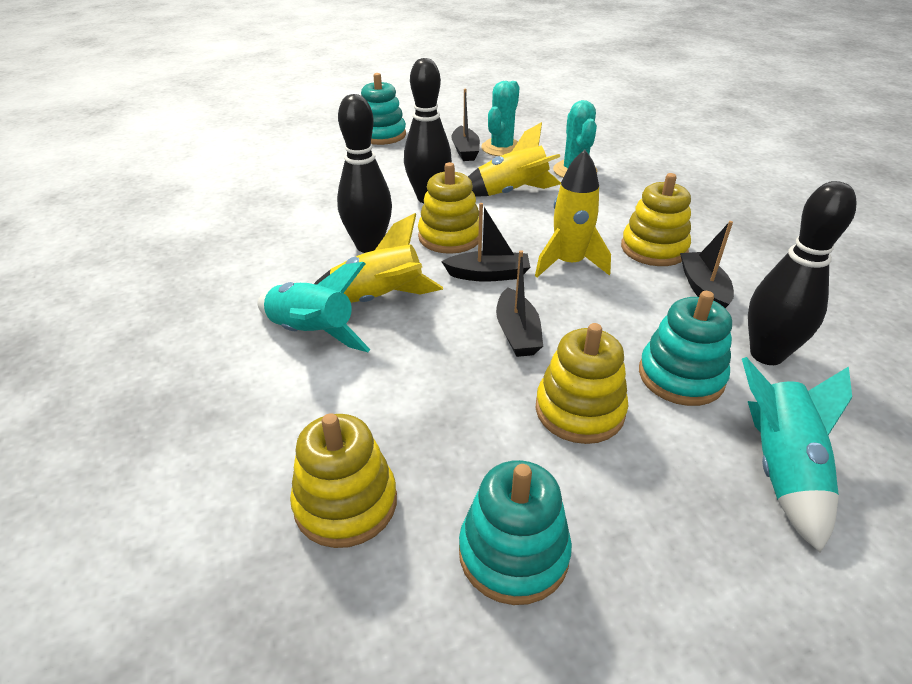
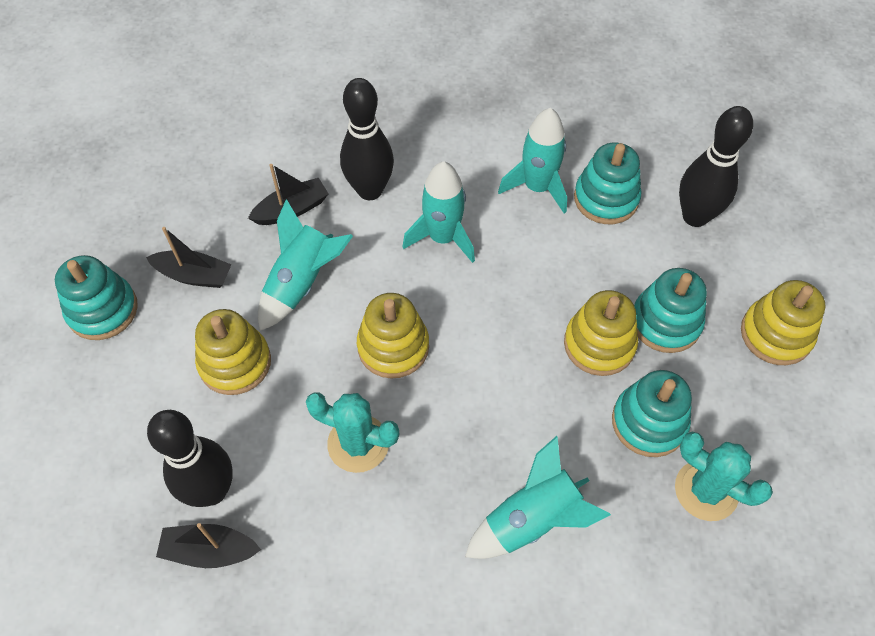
black boat: 4 -> 3
turquoise rocket: 2 -> 4
turquoise stacking toy: 3 -> 4
yellow rocket: 3 -> 0

